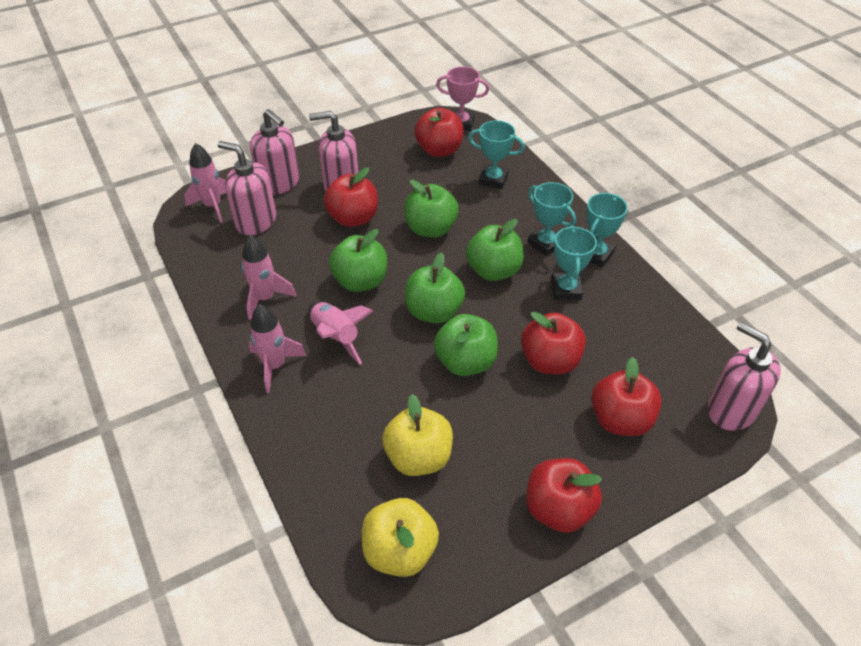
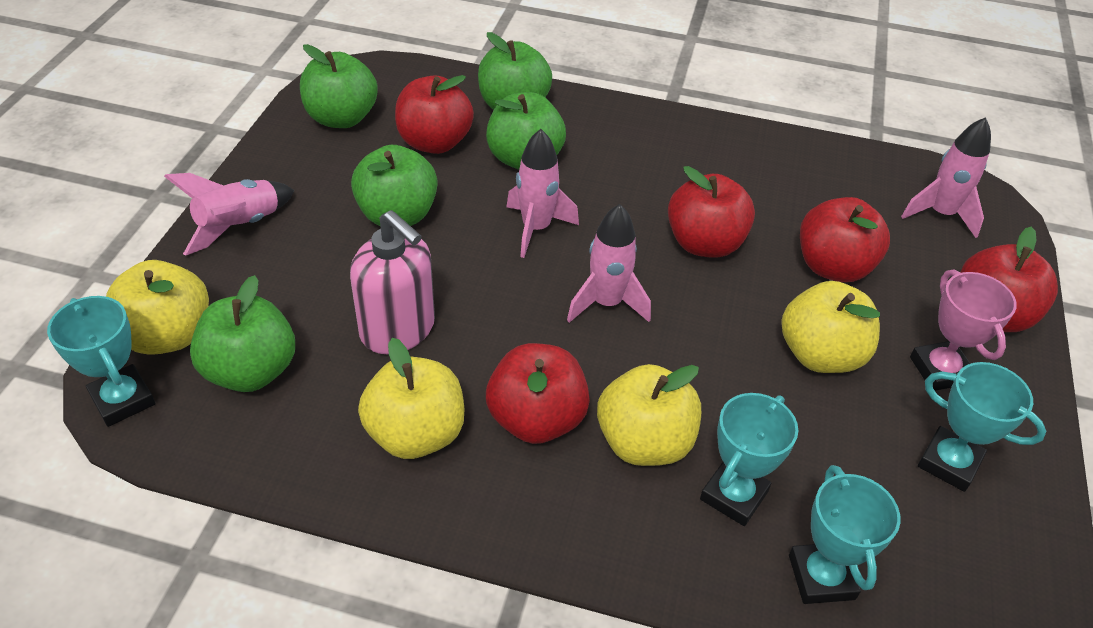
pink soap dispenser: 4 -> 1
yellow apple: 2 -> 4

